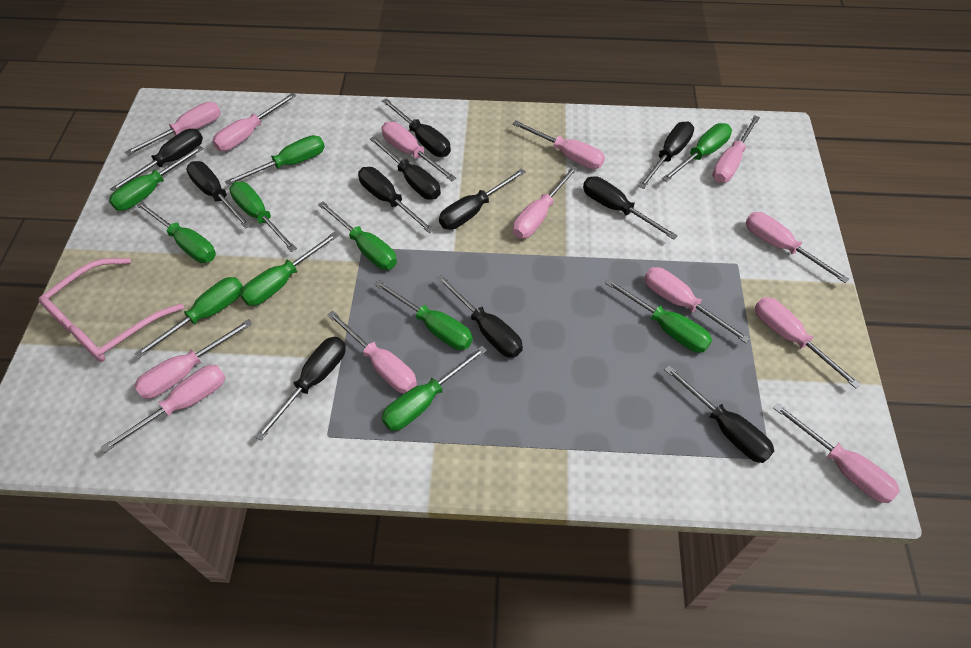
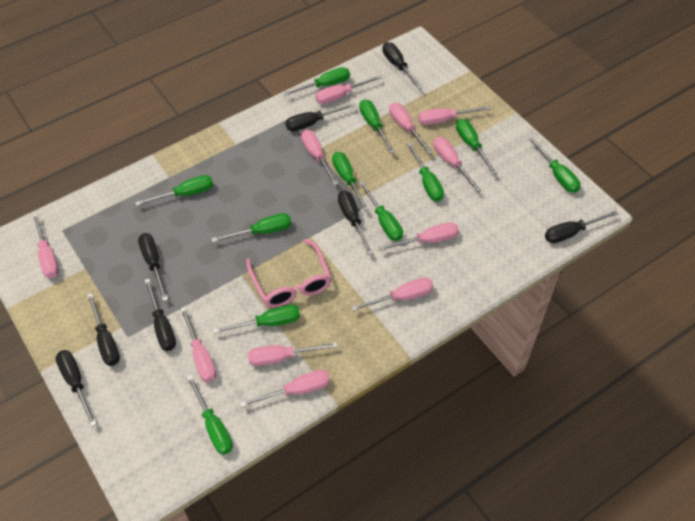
black screwdriver: 11 -> 8
pink screwdriver: 13 -> 11

